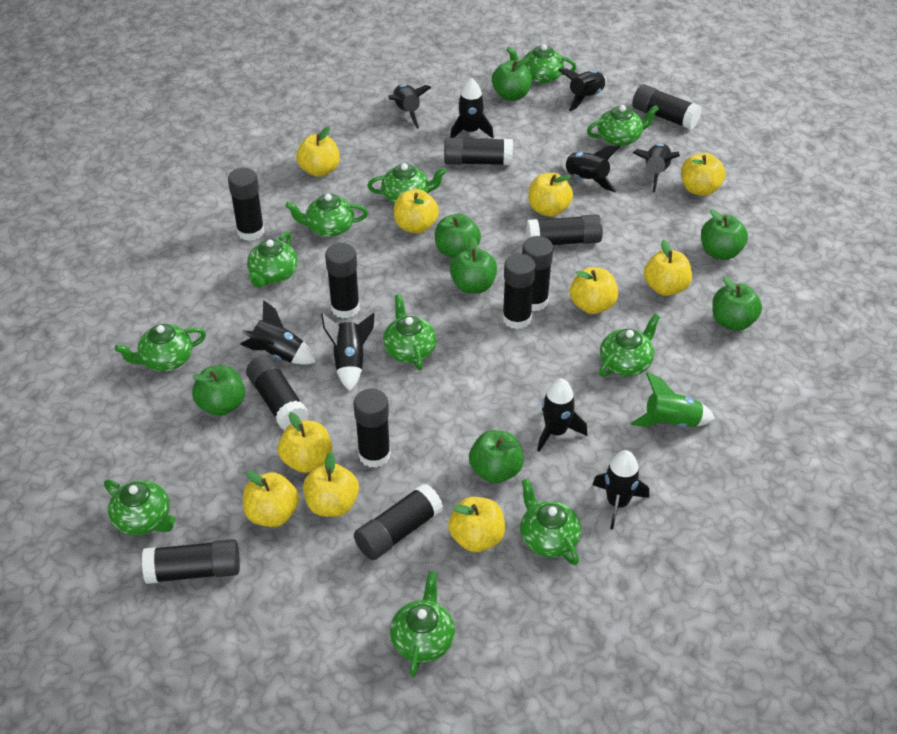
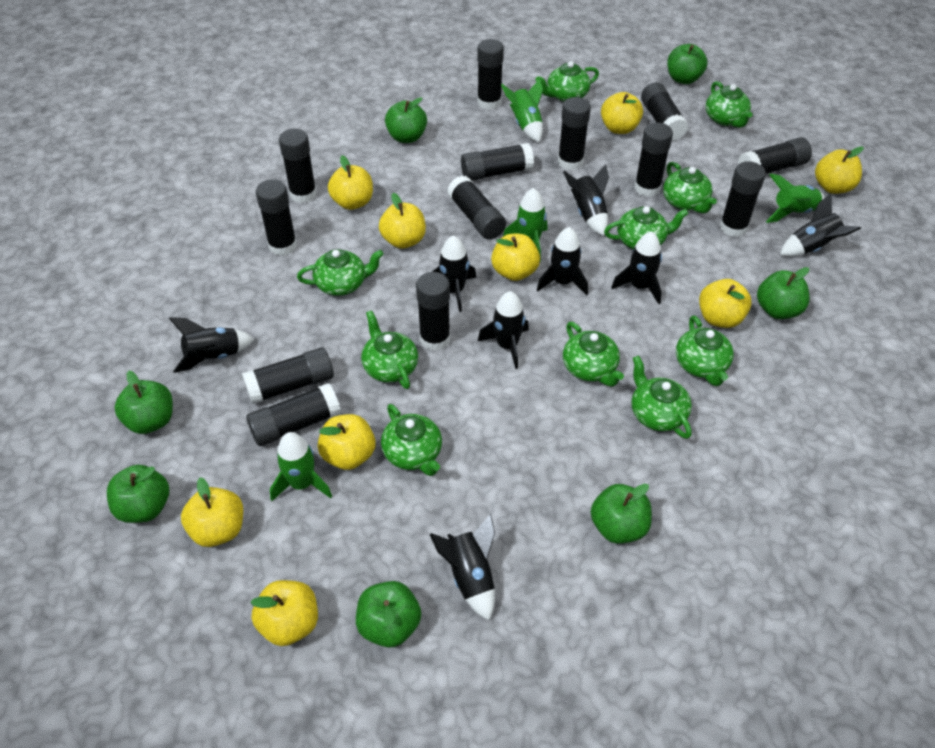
black glue stick: 11 -> 13
black rocket: 9 -> 8
green rocket: 1 -> 4
green teapot: 11 -> 10
yellow apple: 10 -> 9

